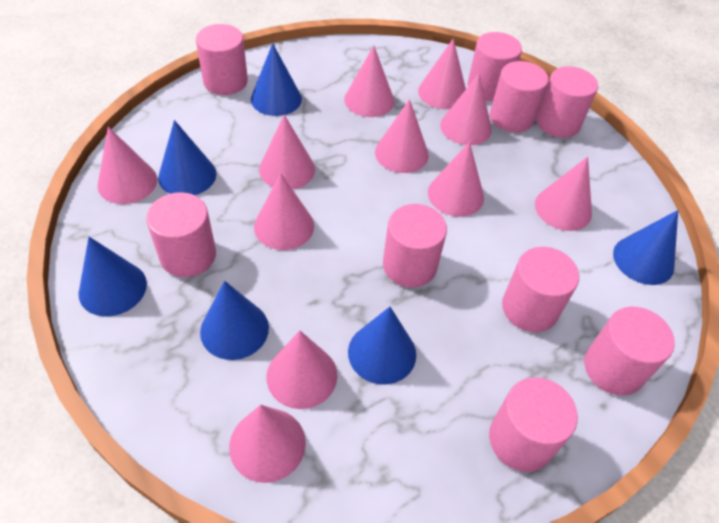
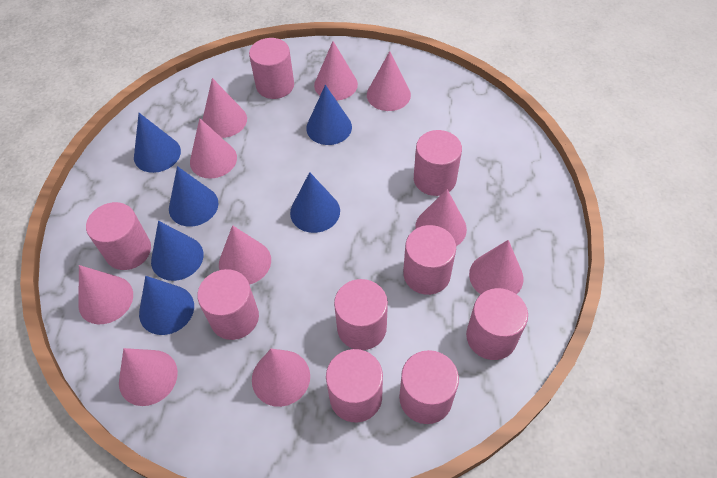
pink cone: 11 -> 10

